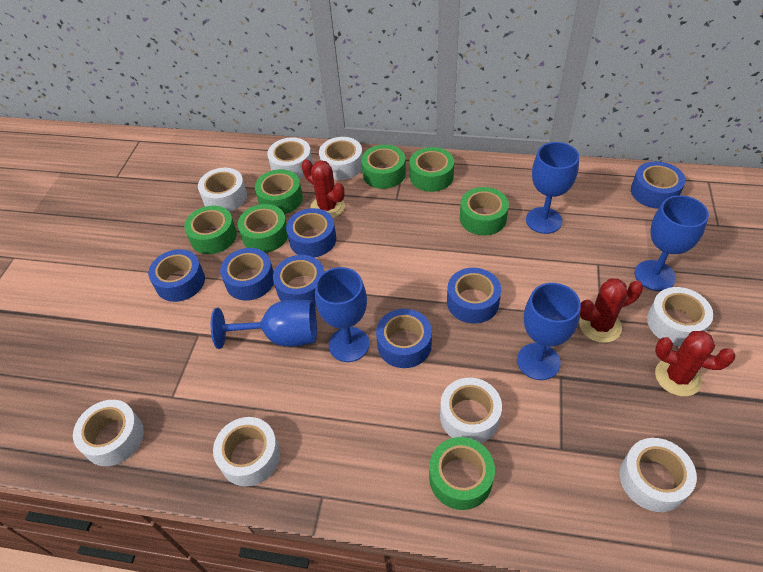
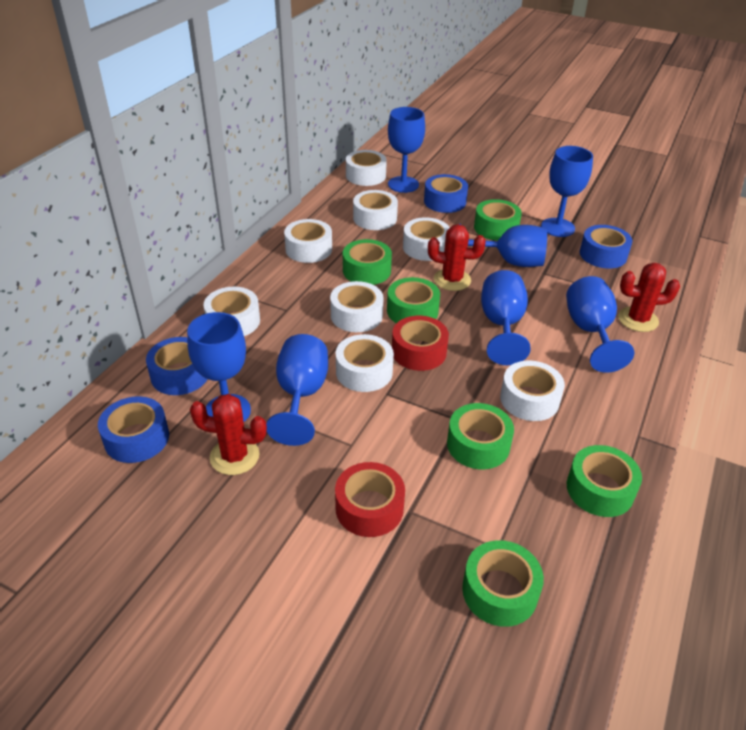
blue goblet: 5 -> 7
blue tape: 7 -> 4
green tape: 7 -> 6
red tape: 0 -> 2

